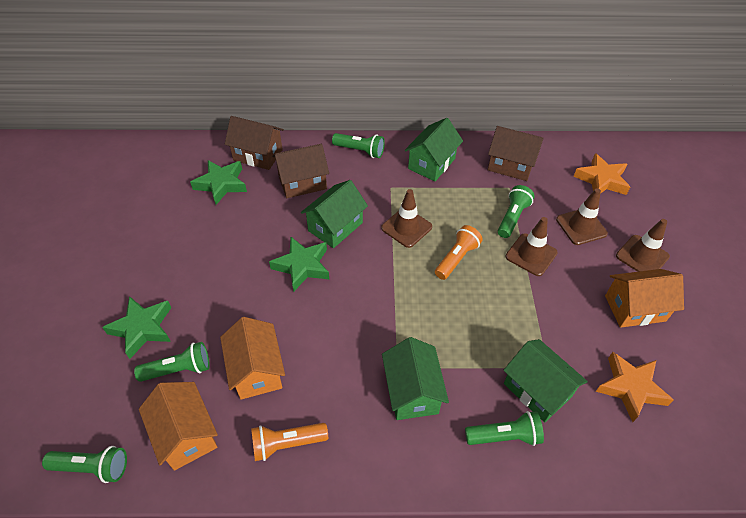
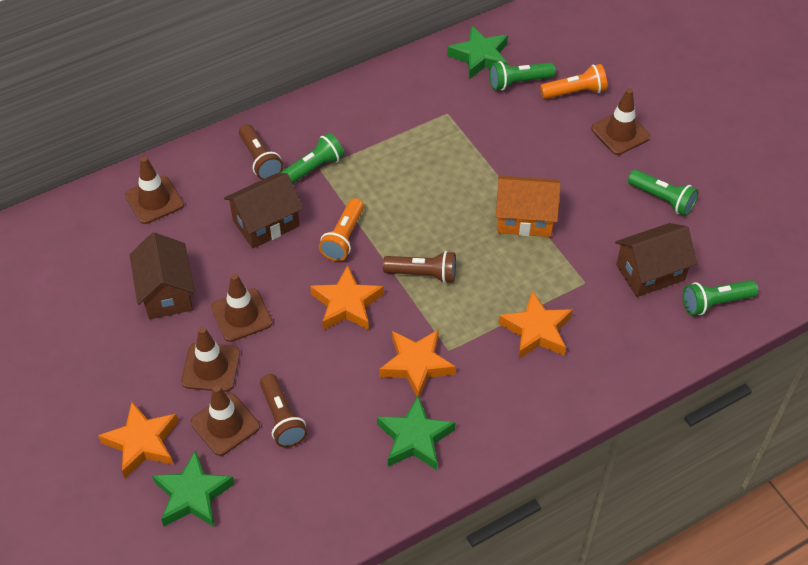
brown flashlight: 0 -> 3
brown traffic cone: 4 -> 5
green flashlight: 5 -> 4
green house: 4 -> 0
orange house: 3 -> 1
orange star: 2 -> 4

